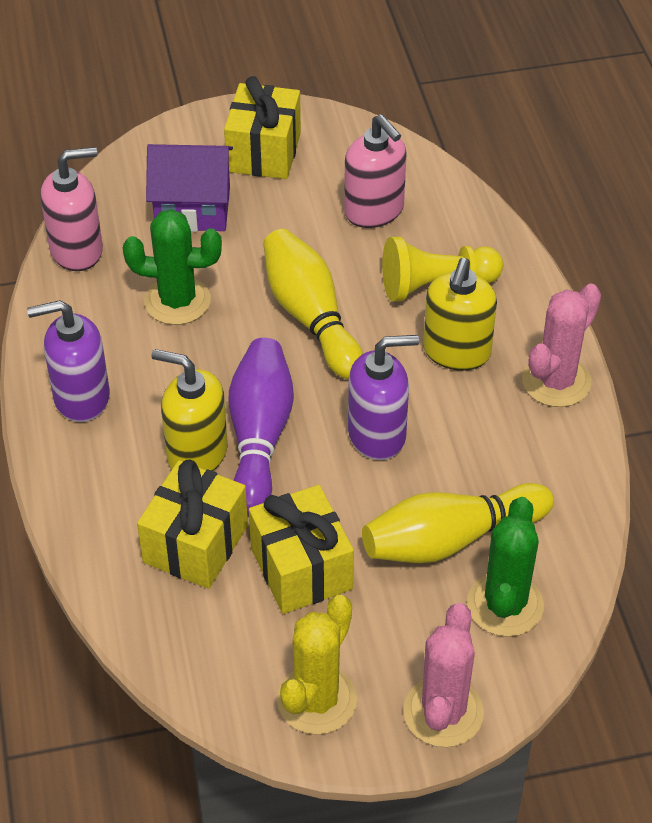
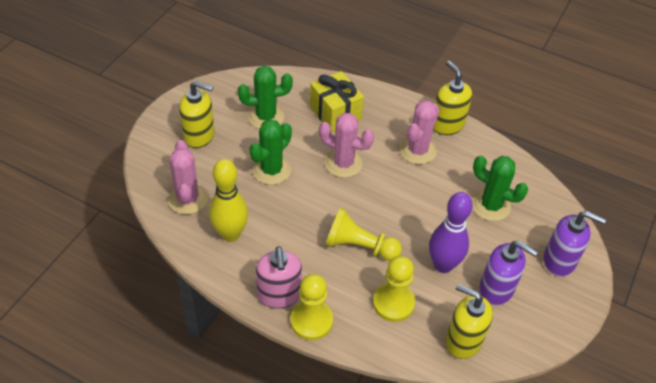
green cactus: 2 -> 3
pink cactus: 2 -> 3
pink soap dispenser: 2 -> 1
purple house: 1 -> 0
yellow bowling pin: 2 -> 1
yellow cactus: 1 -> 0
yellow gift: 3 -> 1
yellow pawn: 1 -> 3
yellow soap dispenser: 2 -> 3

